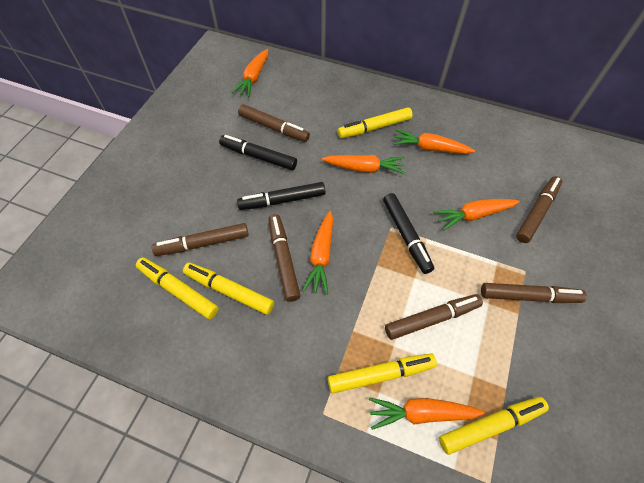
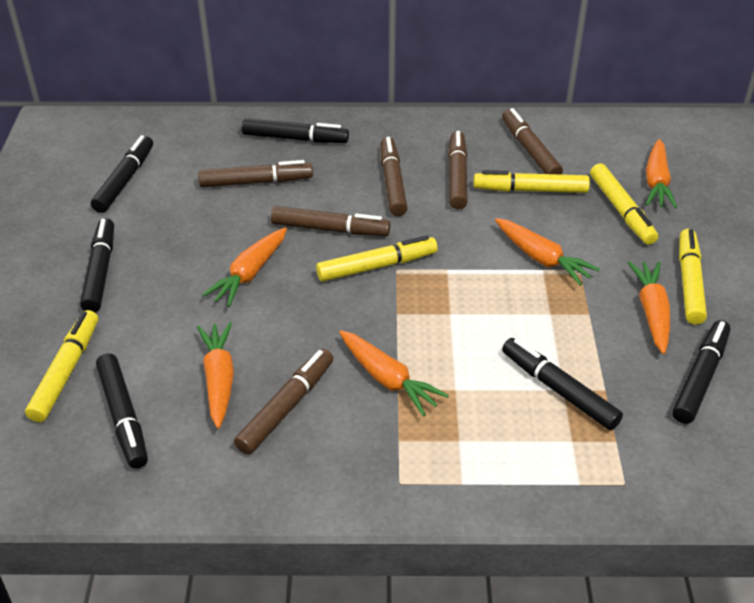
black marker: 3 -> 6

